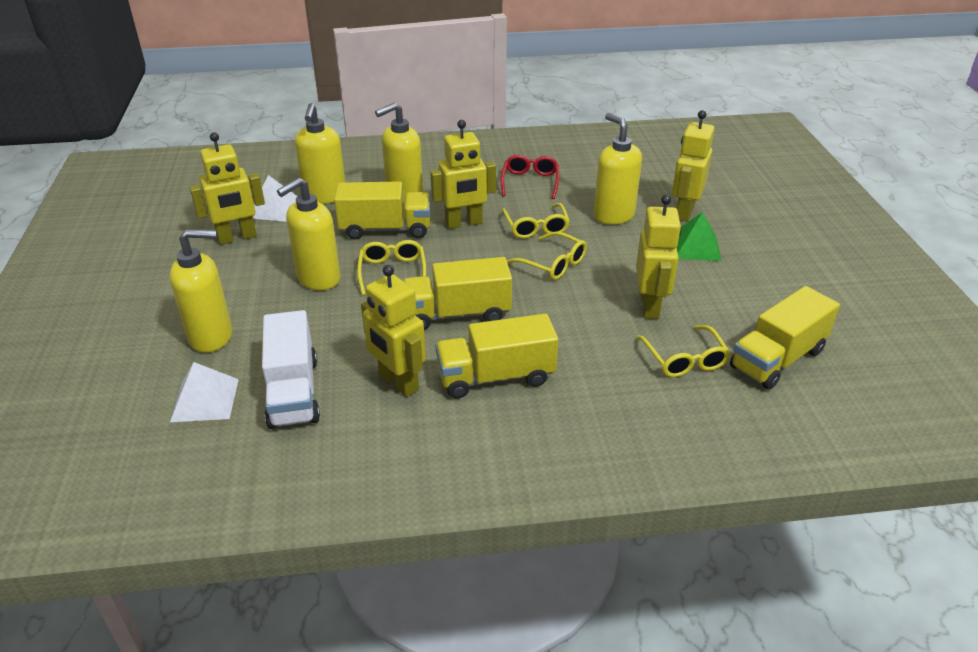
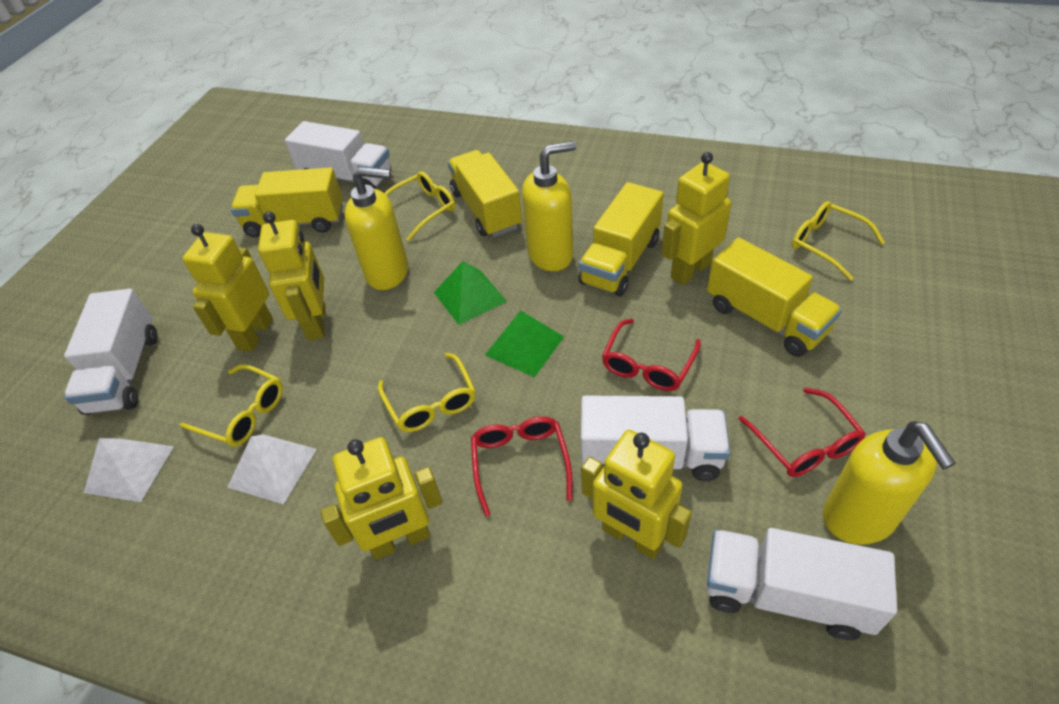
green pyramid: 1 -> 2
red glasses: 1 -> 3
white truck: 1 -> 4
yellow soap dispenser: 5 -> 3

